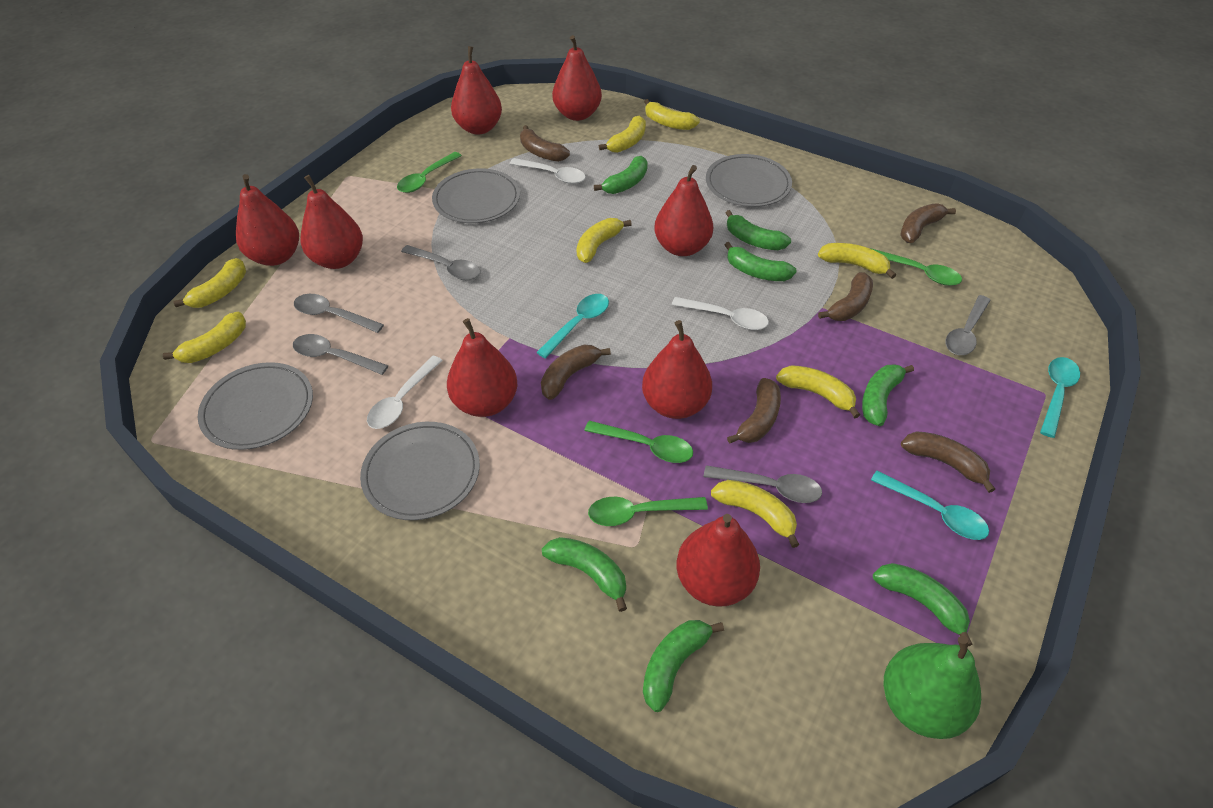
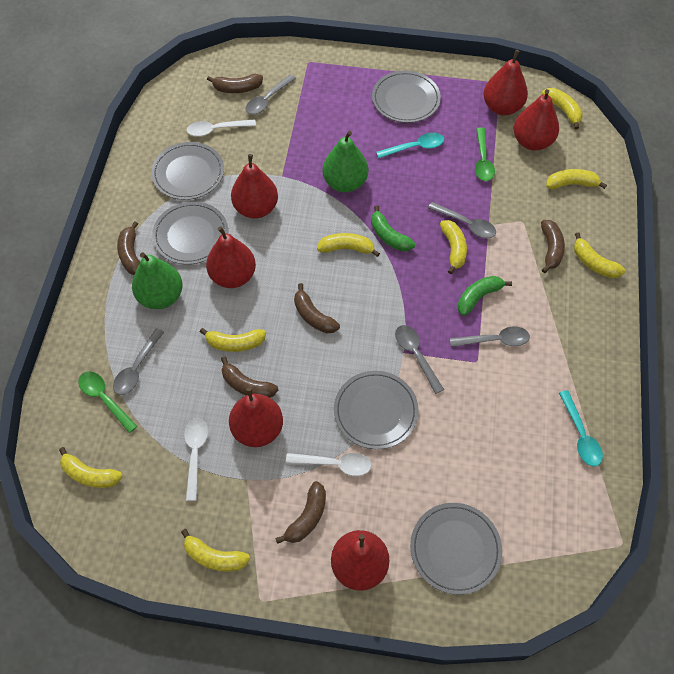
green banana: 7 -> 2
green pear: 1 -> 2
green spoon: 4 -> 2
grey plate: 4 -> 5
red pear: 8 -> 6
turquoise spoon: 3 -> 2

